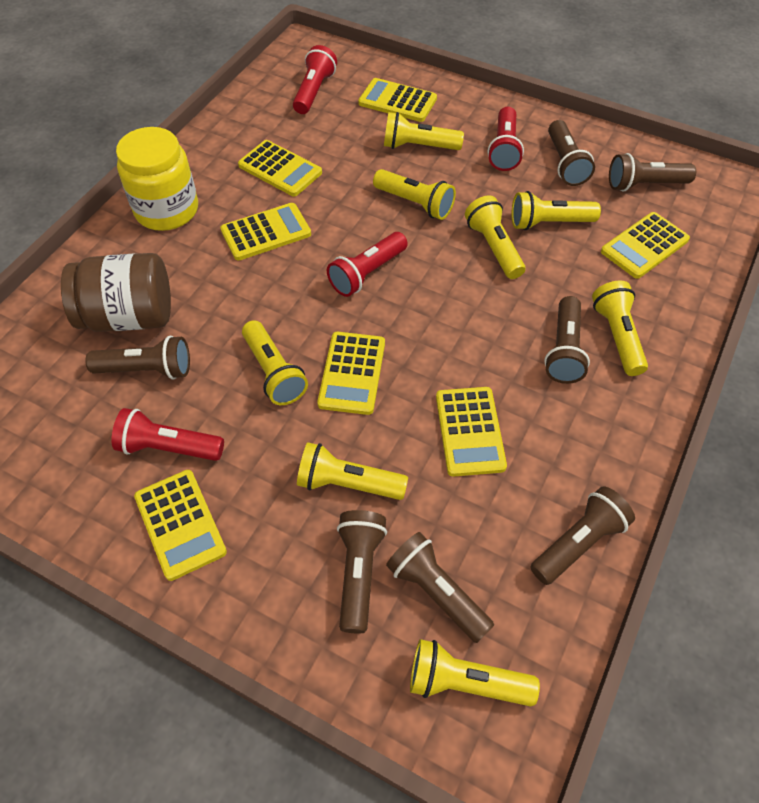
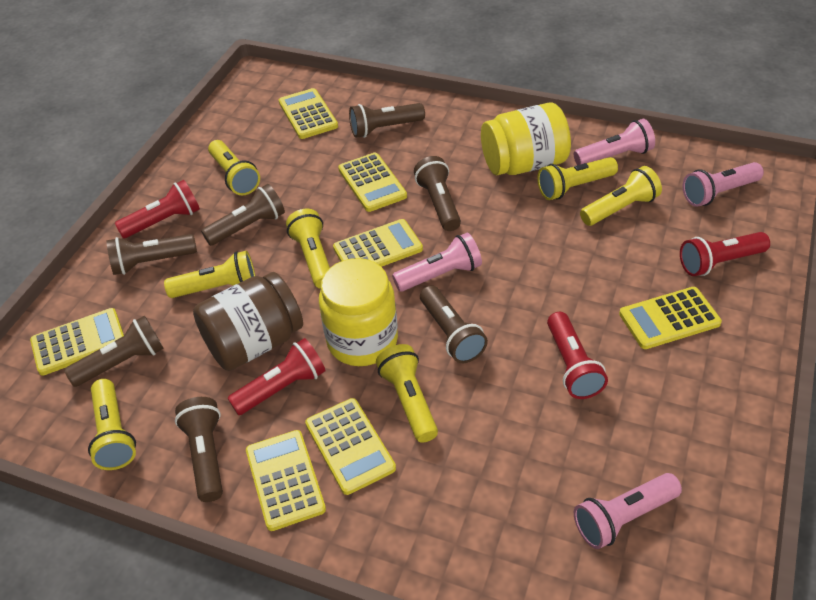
pink flashlight: 0 -> 4
yellow flashlight: 8 -> 7
yellow jar: 1 -> 2

